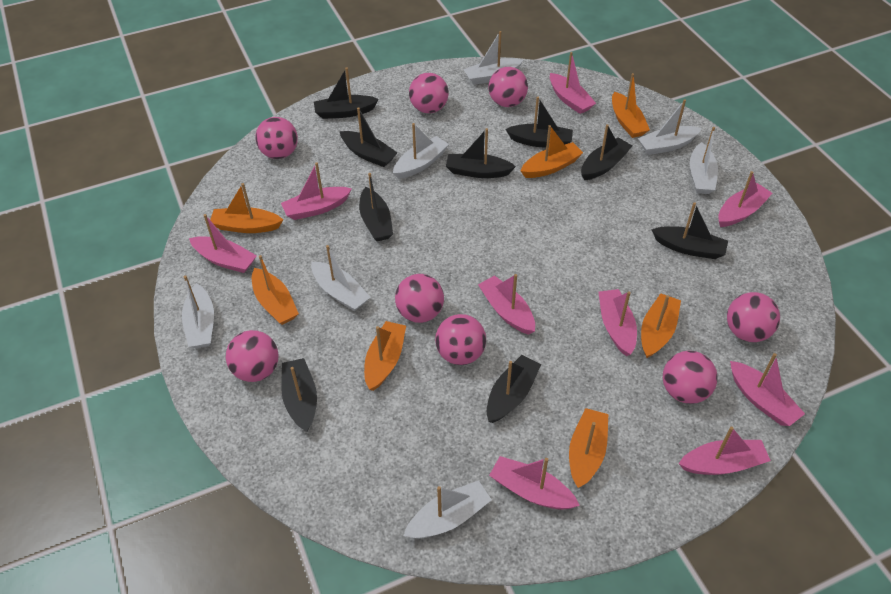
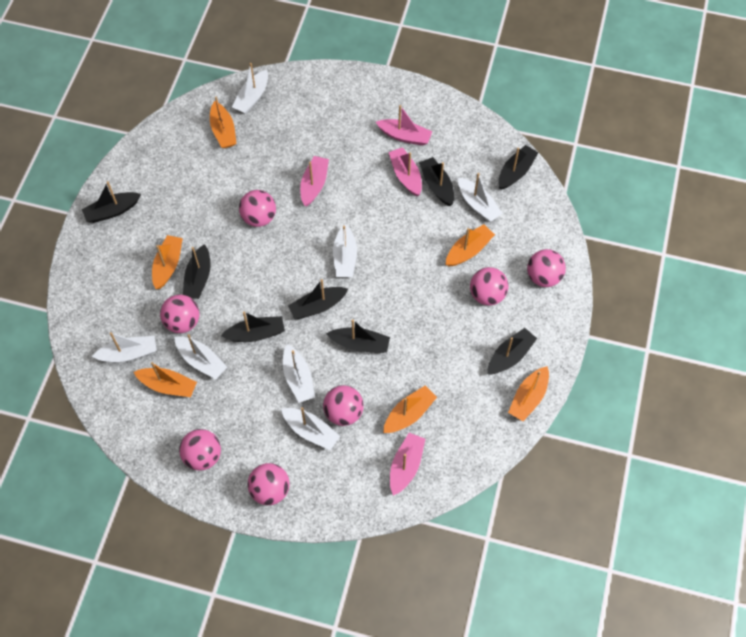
black boat: 9 -> 8
orange boat: 7 -> 6
pink ball: 8 -> 7
pink boat: 9 -> 4

